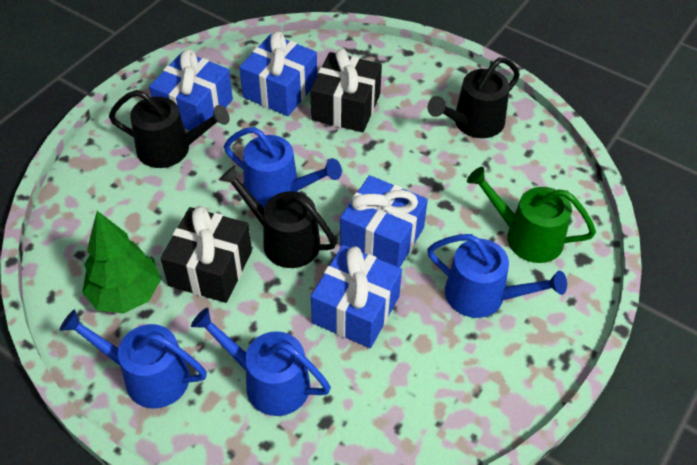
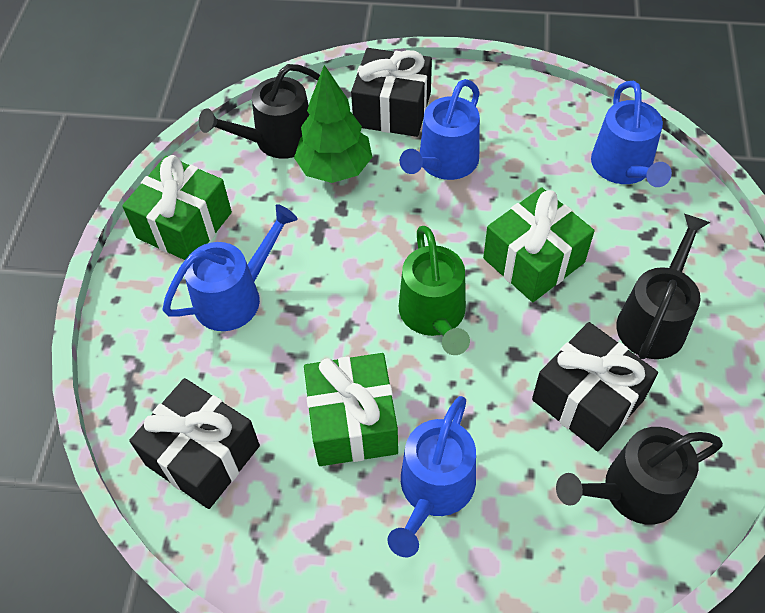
black gift: 2 -> 3
blue gift: 4 -> 0
green gift: 0 -> 3

